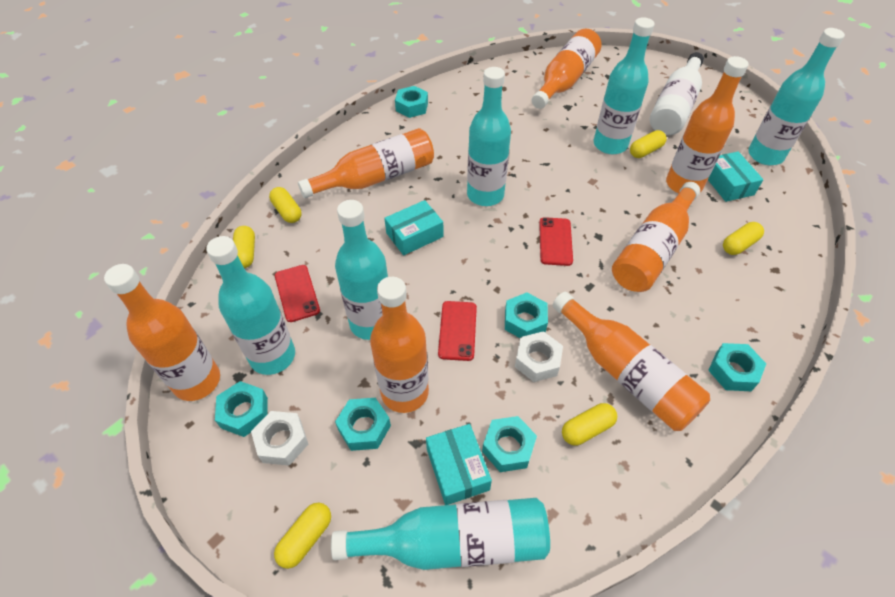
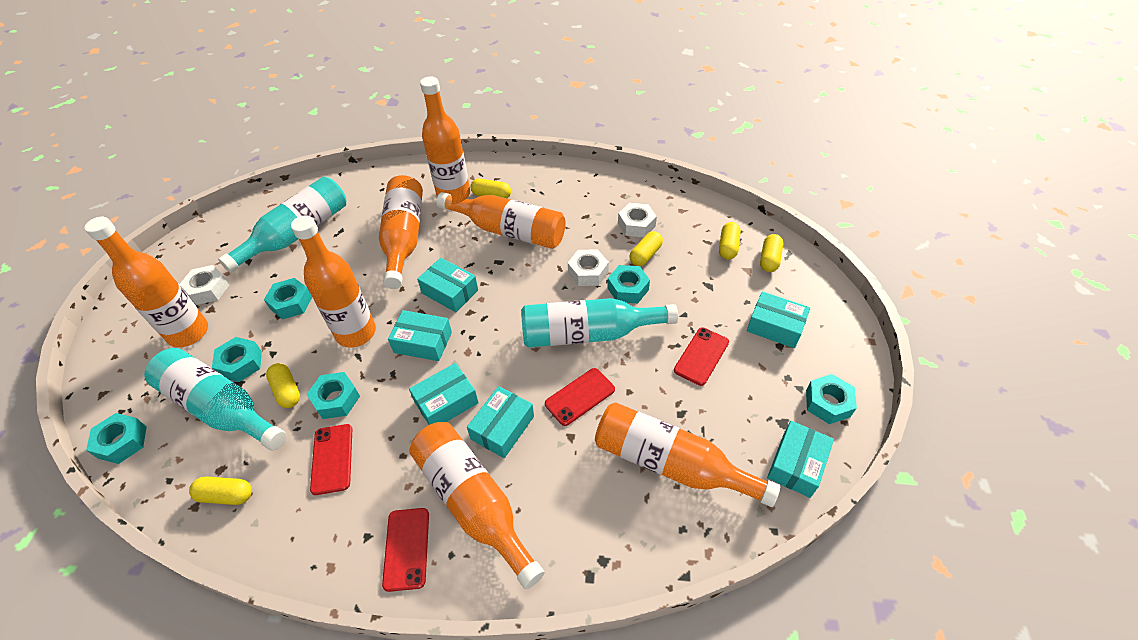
red phone: 3 -> 4
turquoise bottle: 6 -> 3
turquoise box: 3 -> 6
white bottle: 1 -> 0
white nut: 2 -> 3

